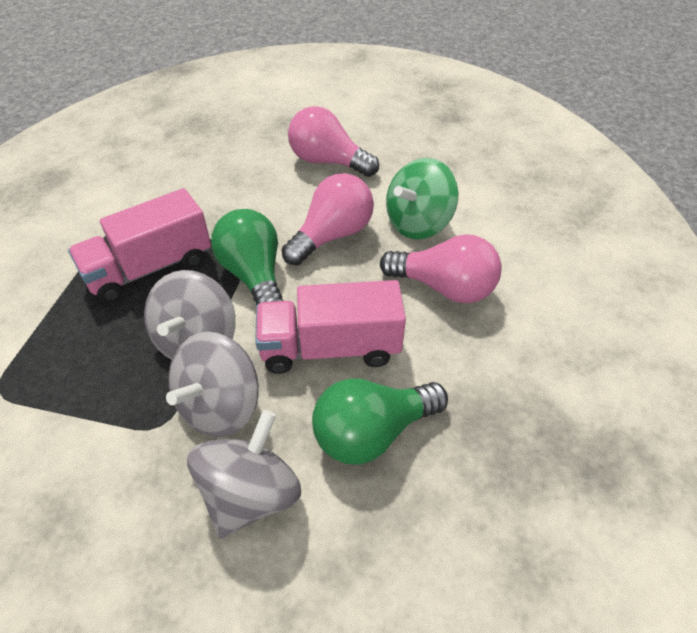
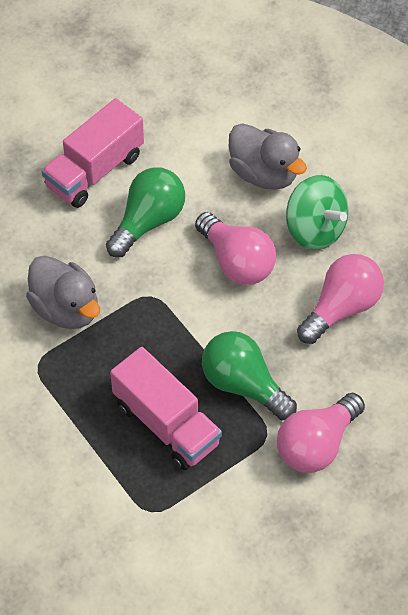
grey duck: 0 -> 2
grey spinning top: 3 -> 0

